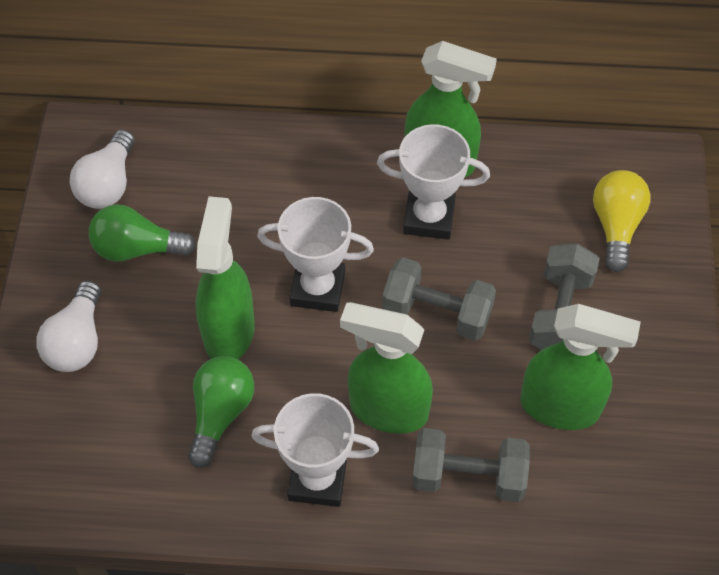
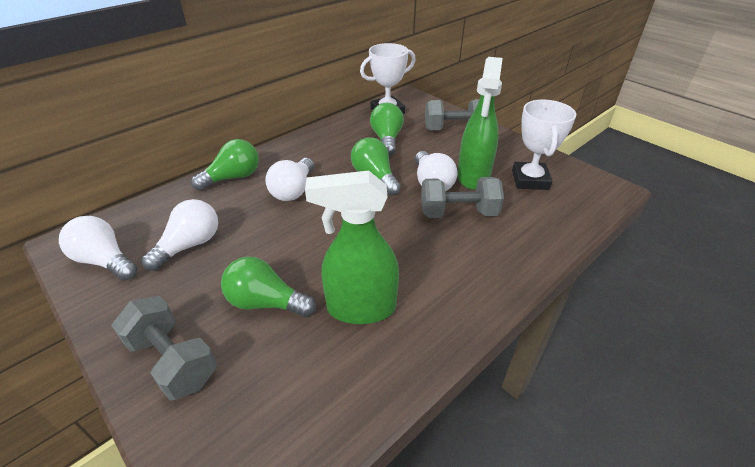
green light bulb: 2 -> 4
green spray bottle: 4 -> 2
white light bulb: 2 -> 4
white trophy: 3 -> 2
yellow light bulb: 1 -> 0

